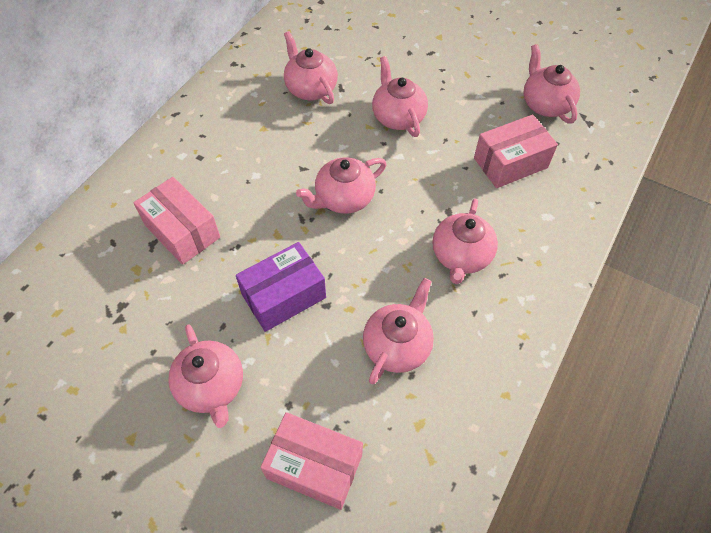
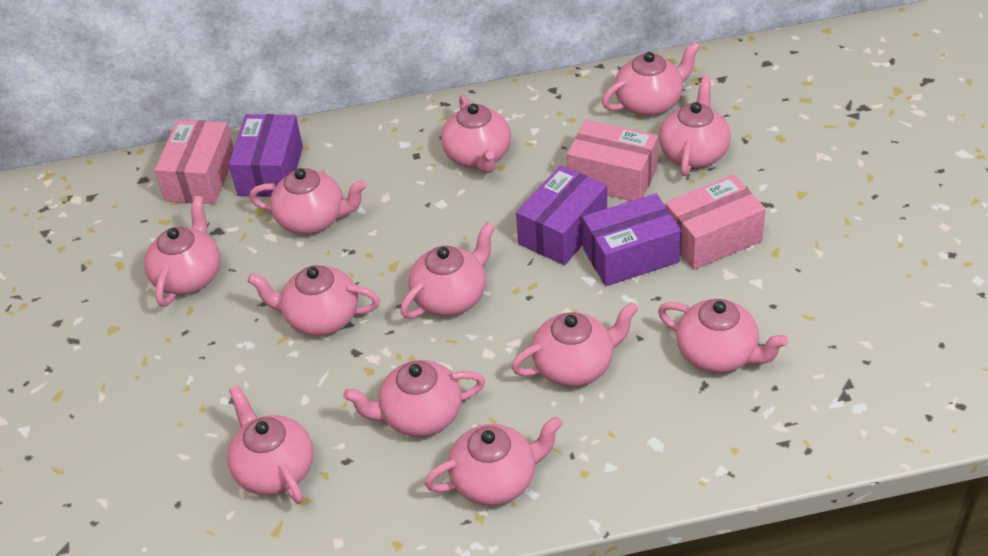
pink teapot: 7 -> 12
purple box: 1 -> 3

